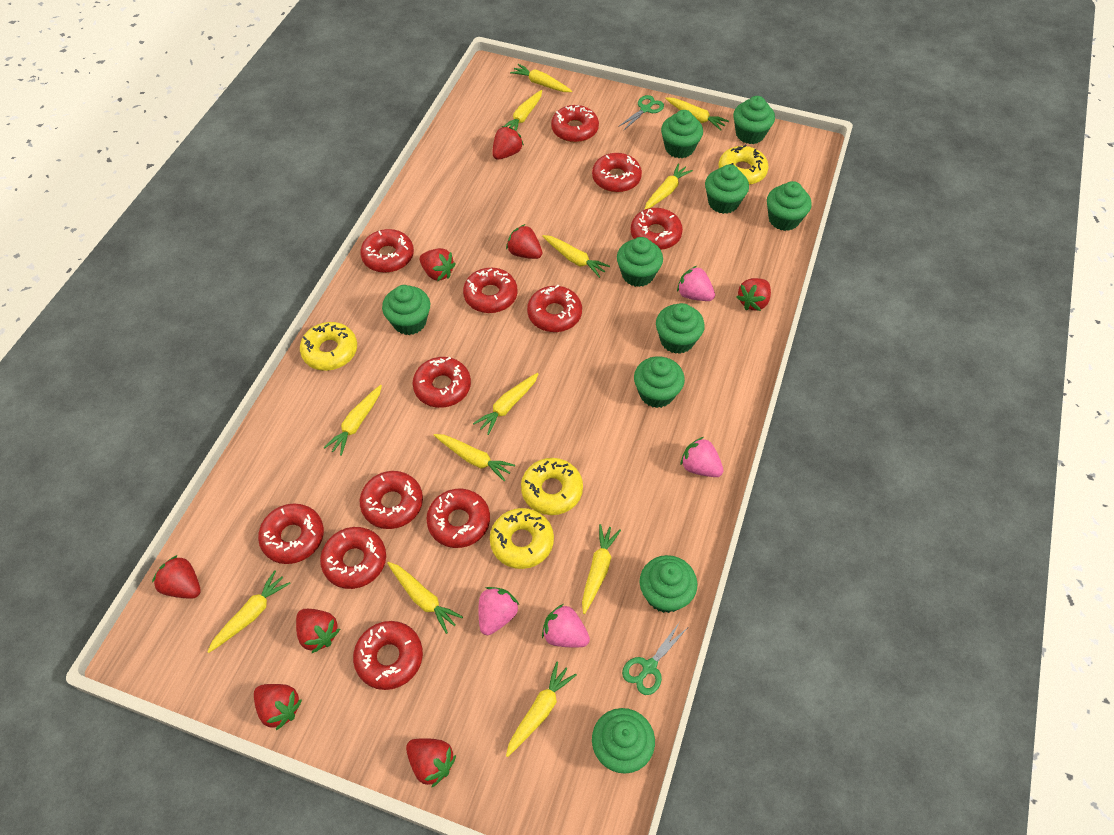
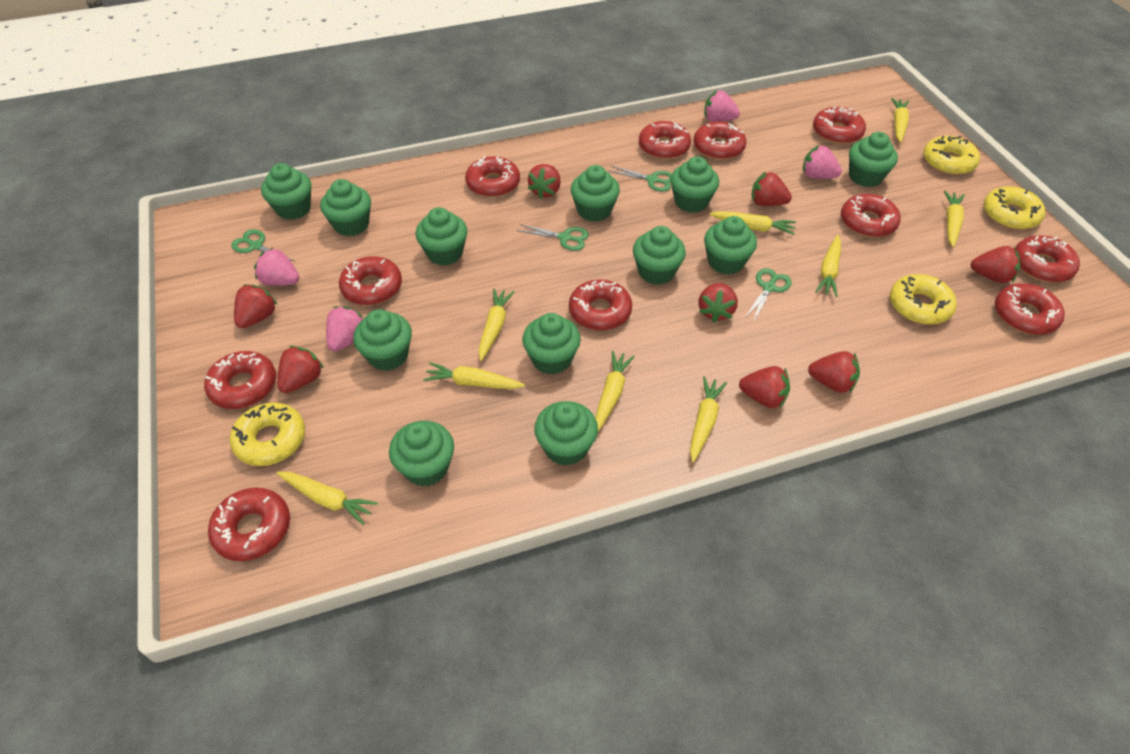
green cupcake: 10 -> 12
green scissors: 2 -> 4
red donut: 12 -> 11
yellow carrot: 12 -> 9

